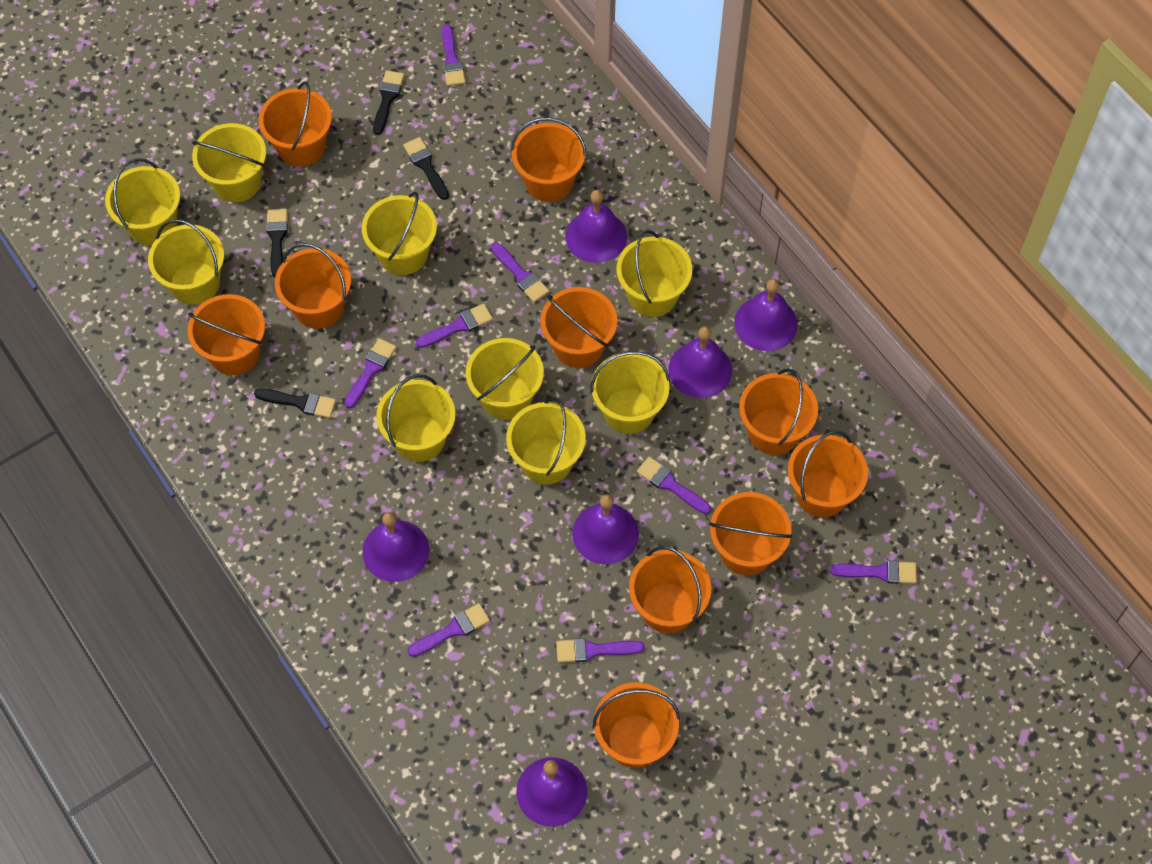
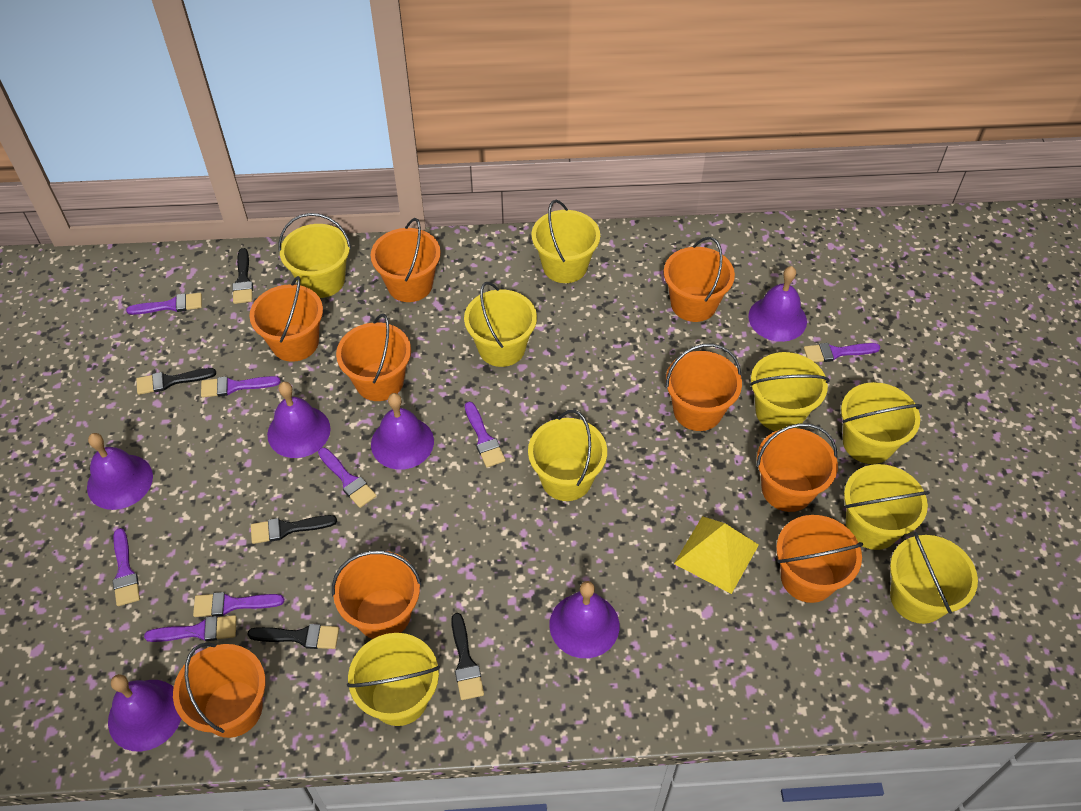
black brush: 4 -> 5
orange bucket: 10 -> 9
yellow pyramid: 0 -> 1

